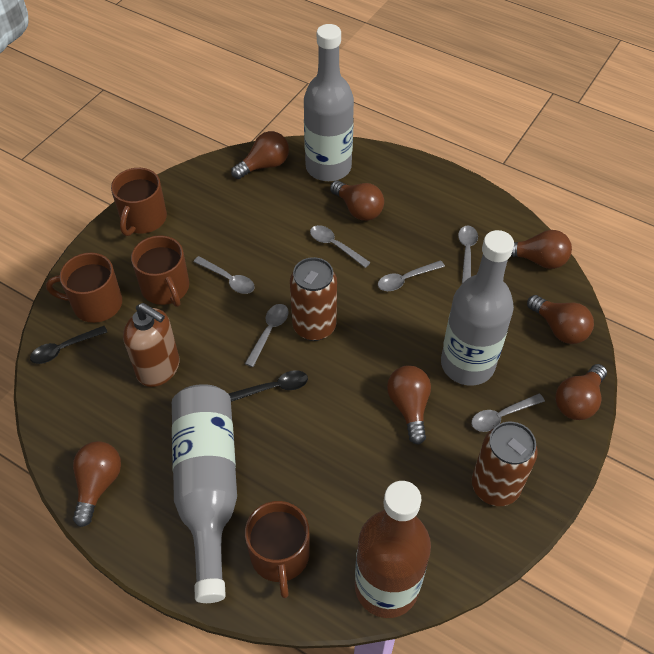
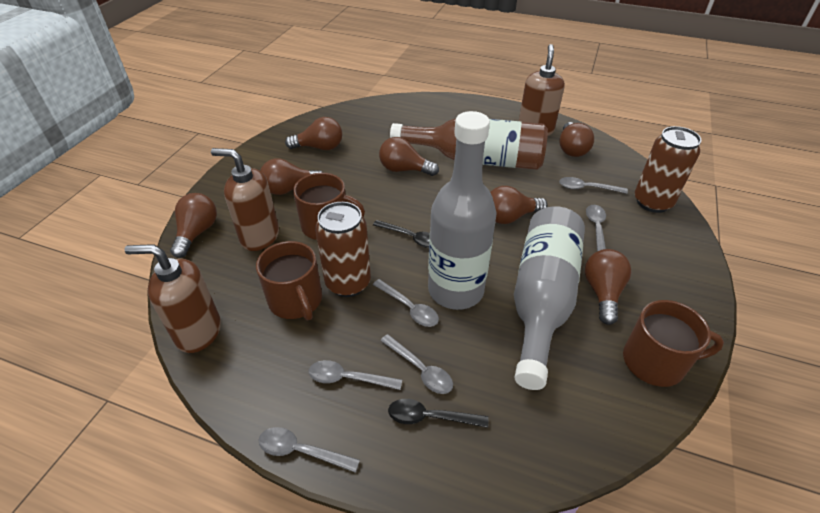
brown mug: 4 -> 3
brown soap dispenser: 1 -> 3
grey bottle: 3 -> 2

